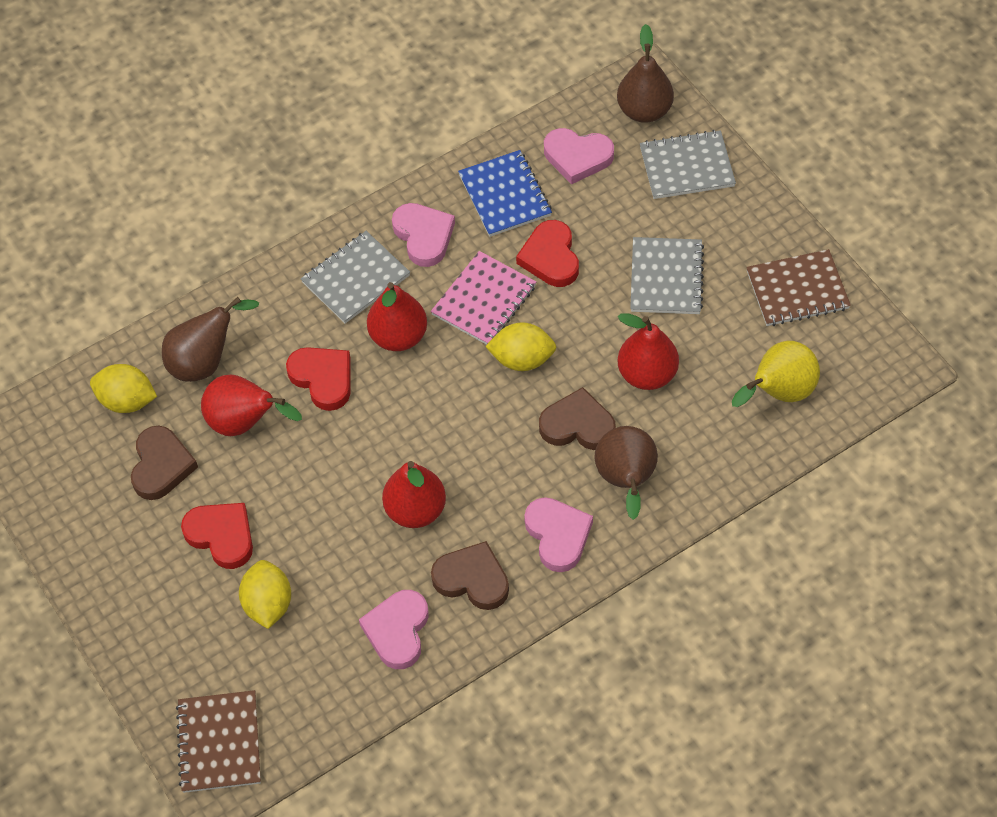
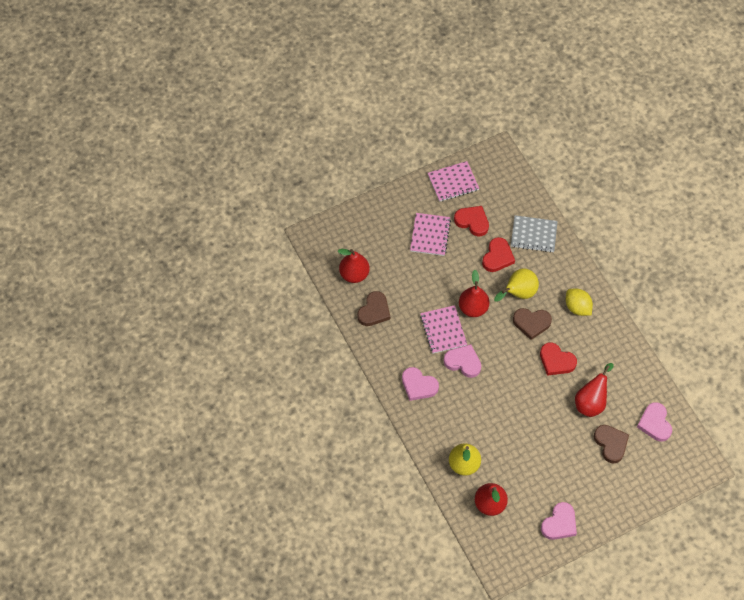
blue notebook: 1 -> 0
brown notebook: 2 -> 0
brown pear: 3 -> 0
grey notebook: 3 -> 1
pink notebook: 1 -> 3
yellow lemon: 3 -> 1
yellow pear: 1 -> 2

